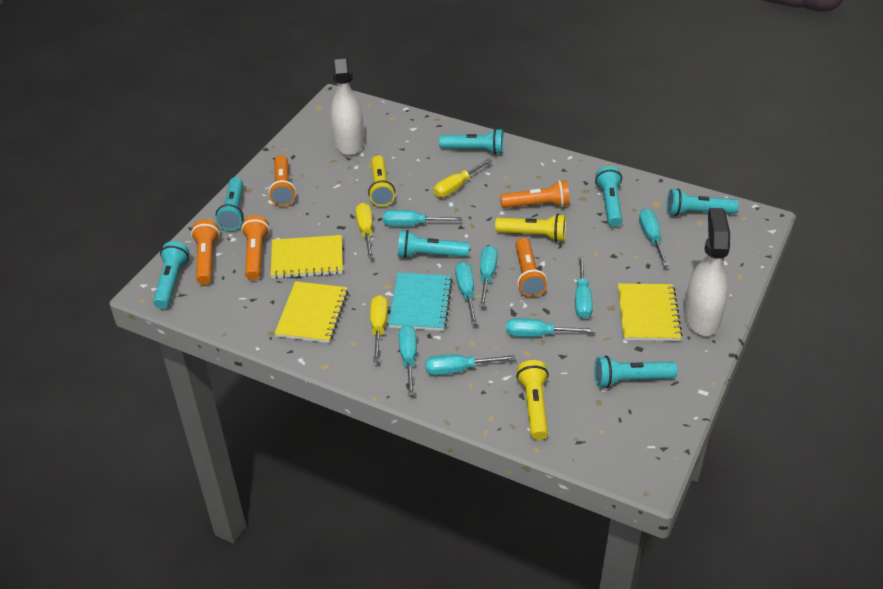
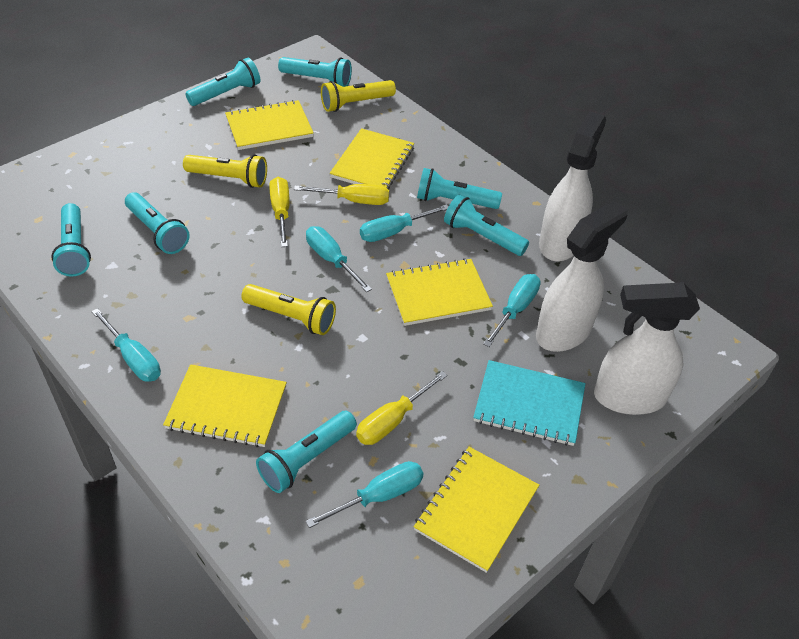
orange flashlight: 5 -> 0
turquoise screwdriver: 8 -> 5
white spray bottle: 2 -> 3
yellow notebook: 3 -> 5

